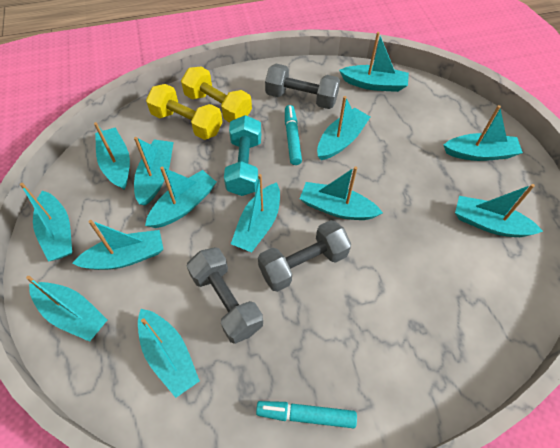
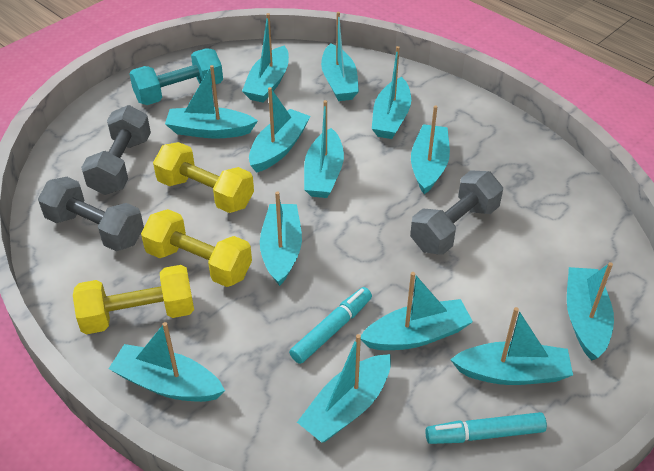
yellow dumbbell: 2 -> 3

